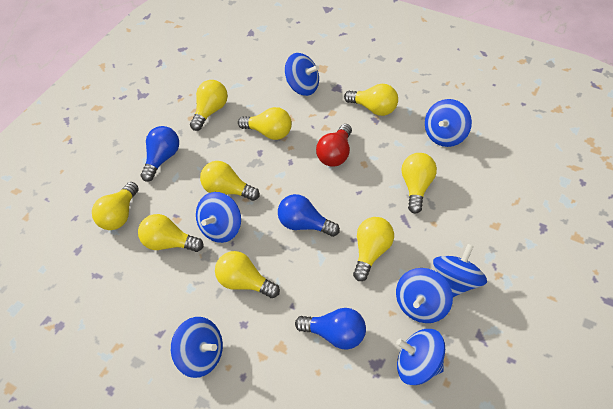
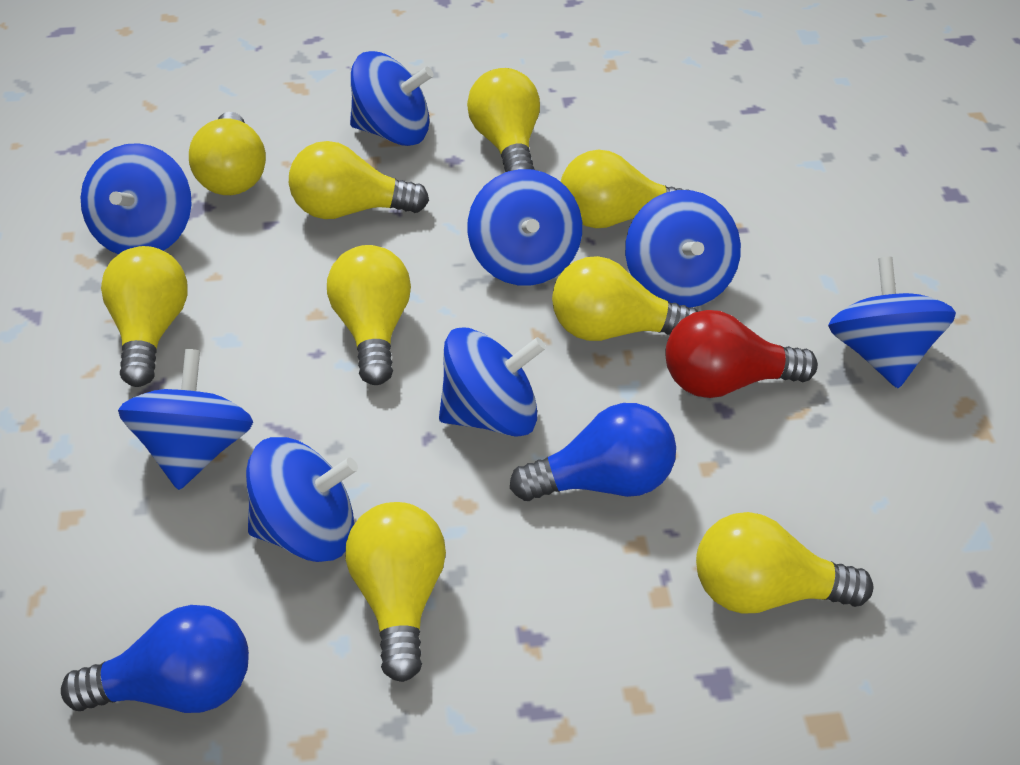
blue light bulb: 3 -> 2
blue spinning top: 7 -> 8

